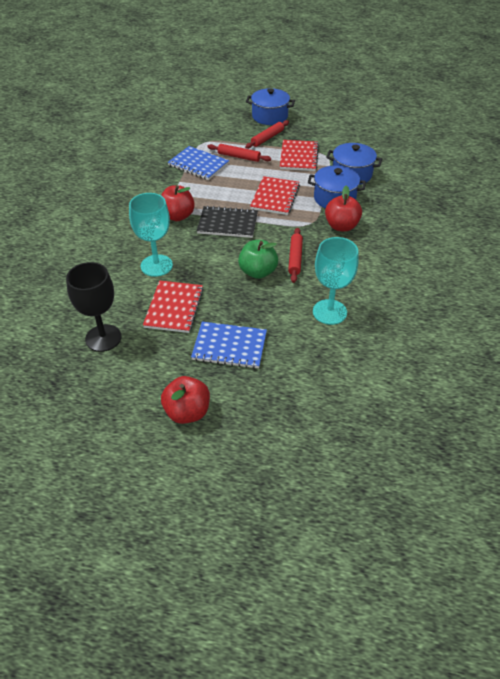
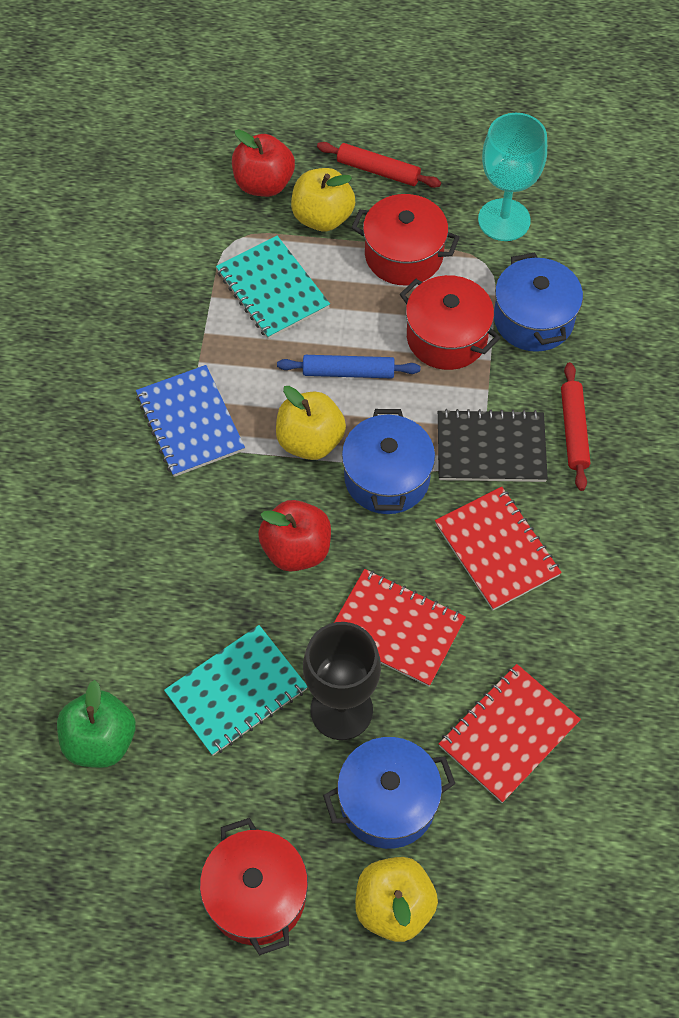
blue notebook: 2 -> 1
blue rolling pin: 0 -> 1
red apple: 3 -> 2
red pot: 0 -> 3
red rolling pin: 3 -> 2
turquoise goblet: 2 -> 1
turquoise notebook: 0 -> 2
yellow apple: 0 -> 3

